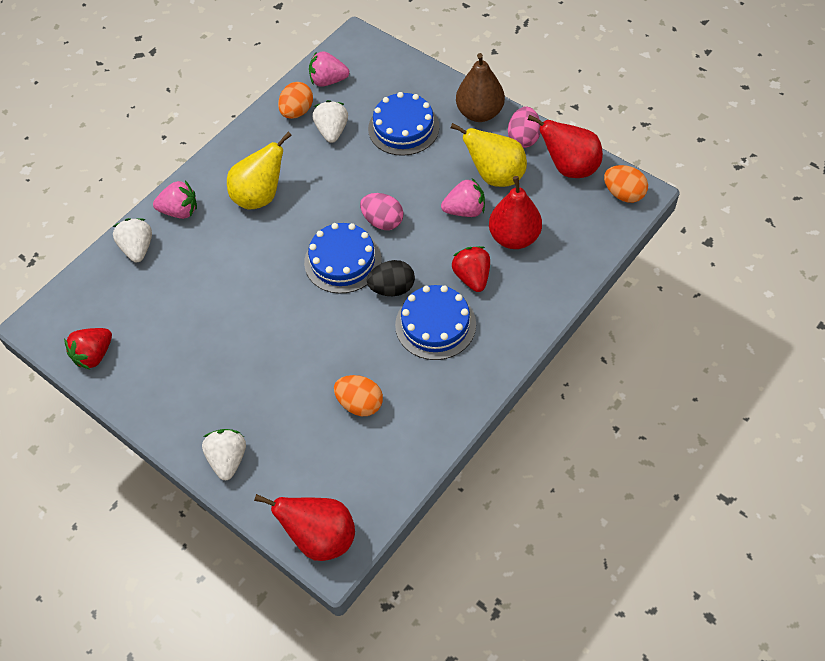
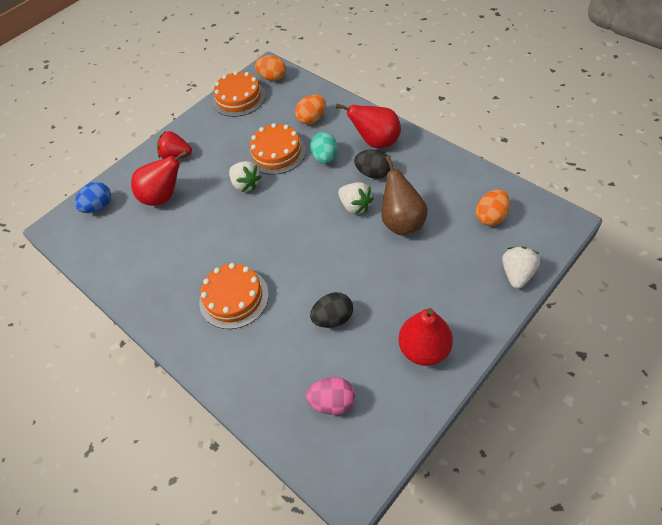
black egg: 1 -> 2
blue cake: 3 -> 0
blue egg: 0 -> 1
orange cake: 0 -> 3
pink egg: 2 -> 1
pink strawberry: 3 -> 0
red strawberry: 2 -> 1
turquoise egg: 0 -> 1
yellow pear: 2 -> 0

